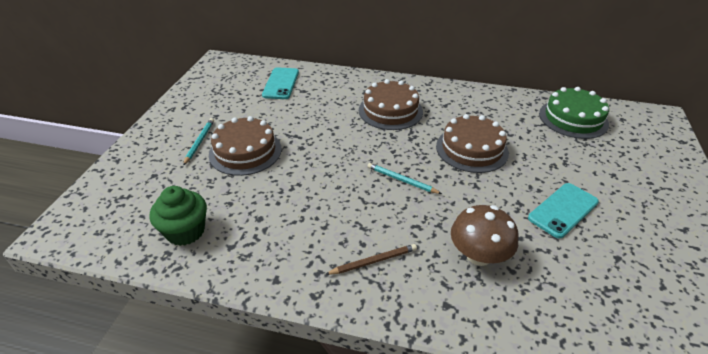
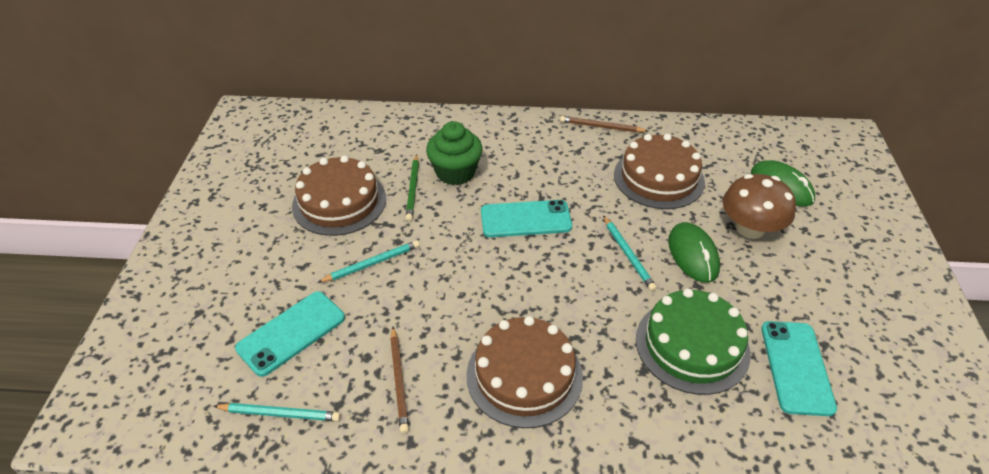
brown pencil: 1 -> 2
green mouse: 0 -> 2
green pencil: 0 -> 1
turquoise pencil: 2 -> 3
turquoise phone: 2 -> 3

